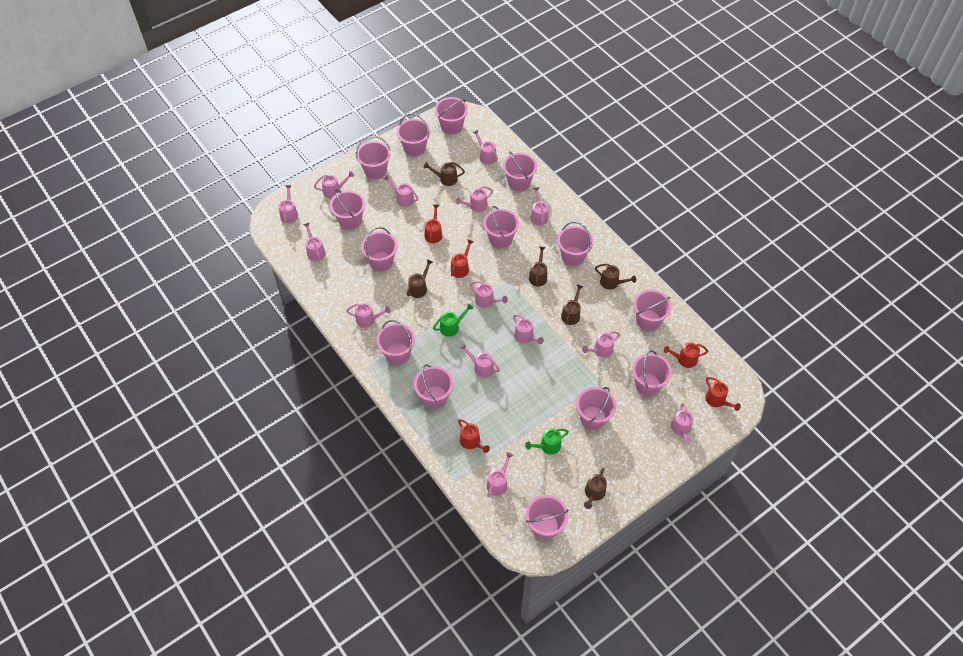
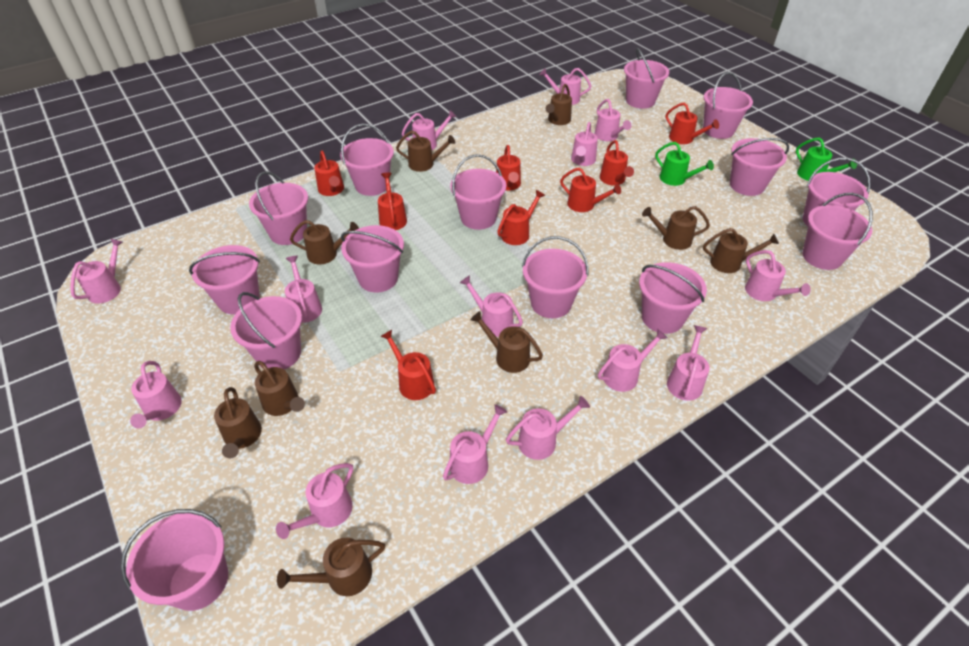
brown watering can: 6 -> 9
red watering can: 5 -> 8

